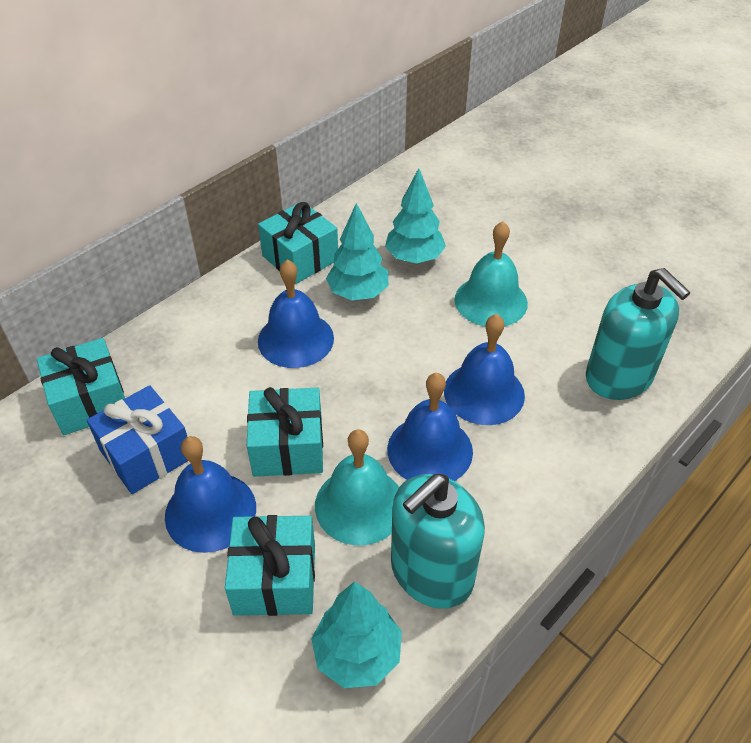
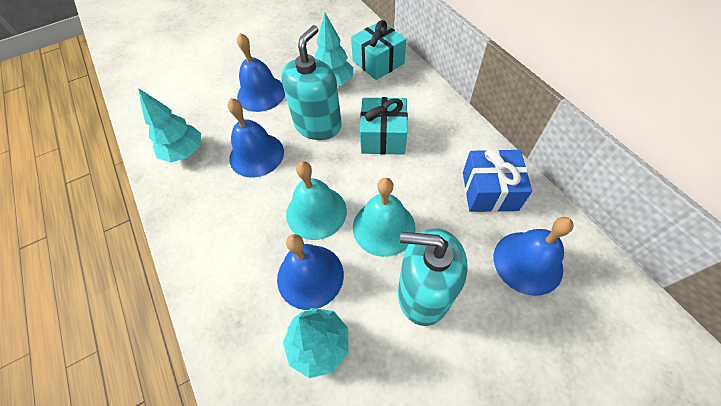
turquoise gift: 4 -> 2

